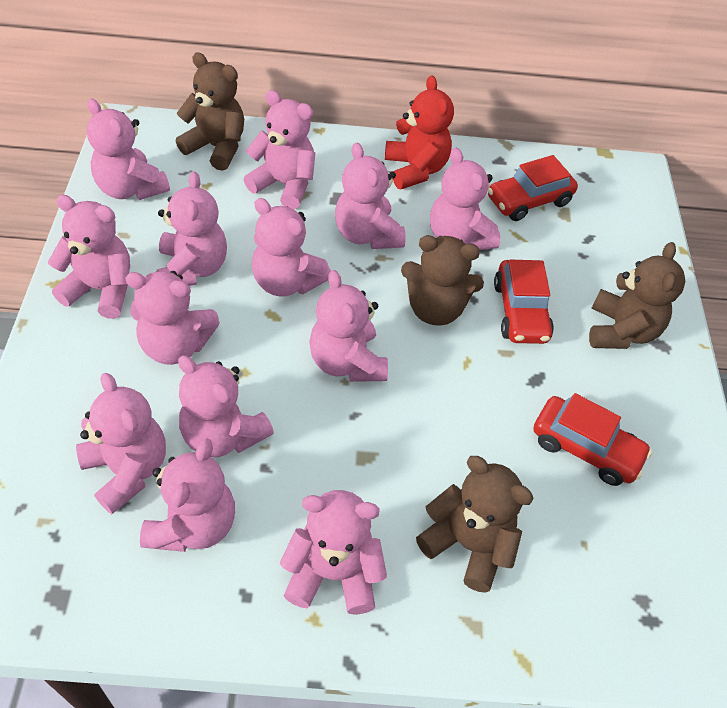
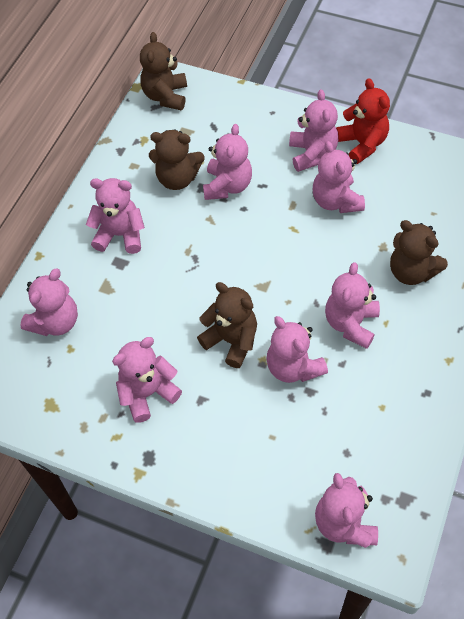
pink teddy bear: 13 -> 9
red car: 3 -> 0

